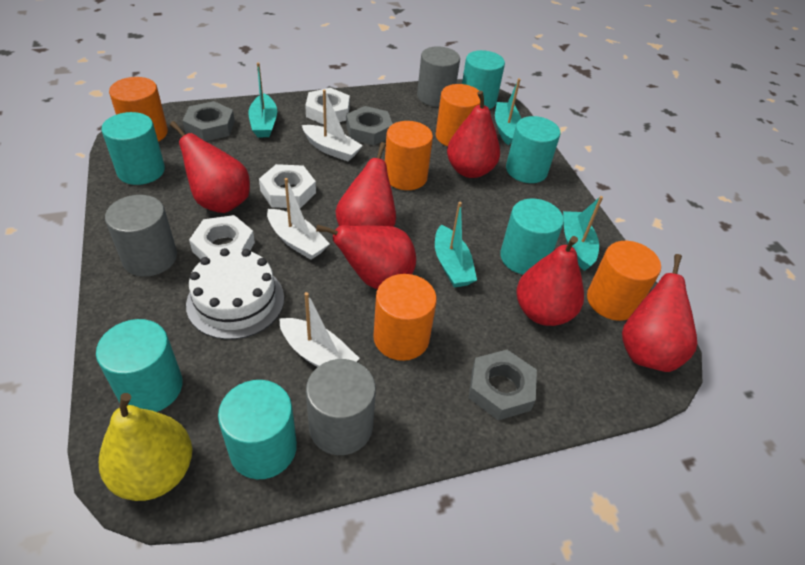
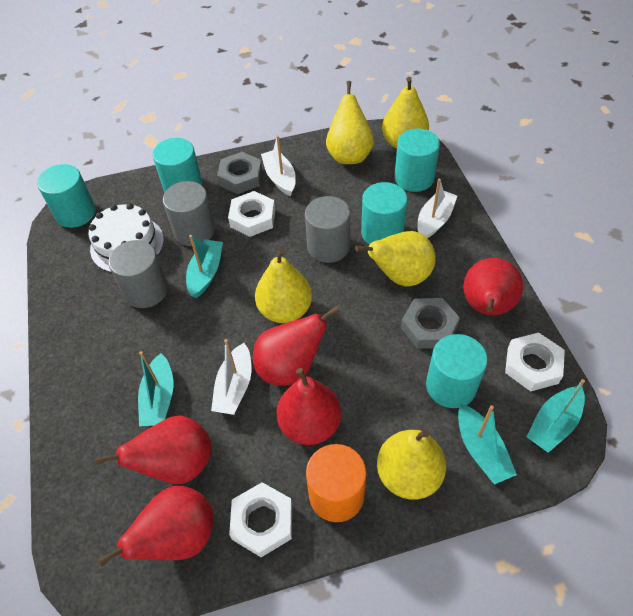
grey nut: 3 -> 2
orange cylinder: 5 -> 1
red pear: 6 -> 5
turquoise cylinder: 6 -> 5
yellow pear: 1 -> 5

